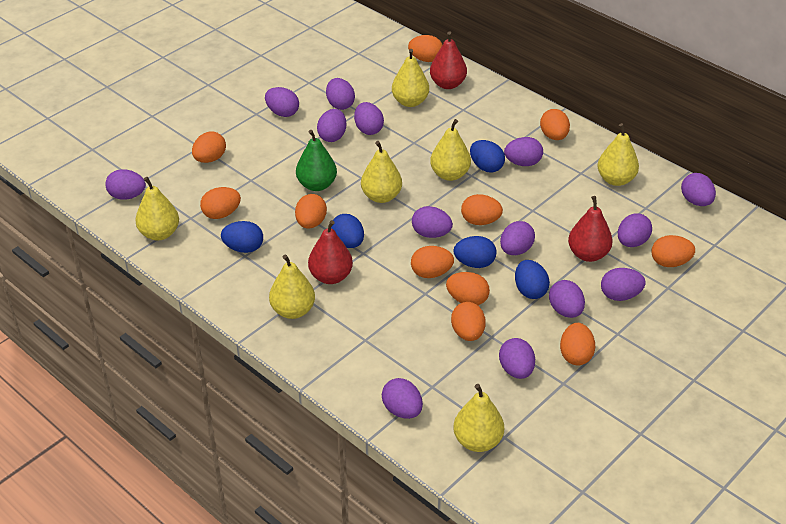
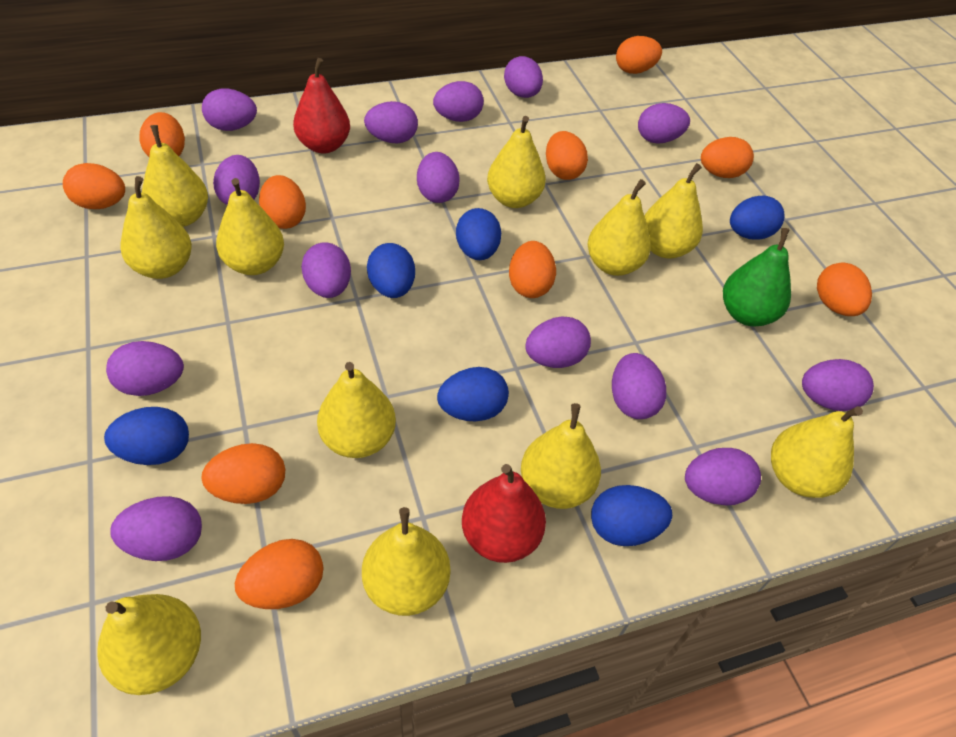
blue egg: 5 -> 6
orange egg: 11 -> 10
red pear: 3 -> 2
yellow pear: 7 -> 11

